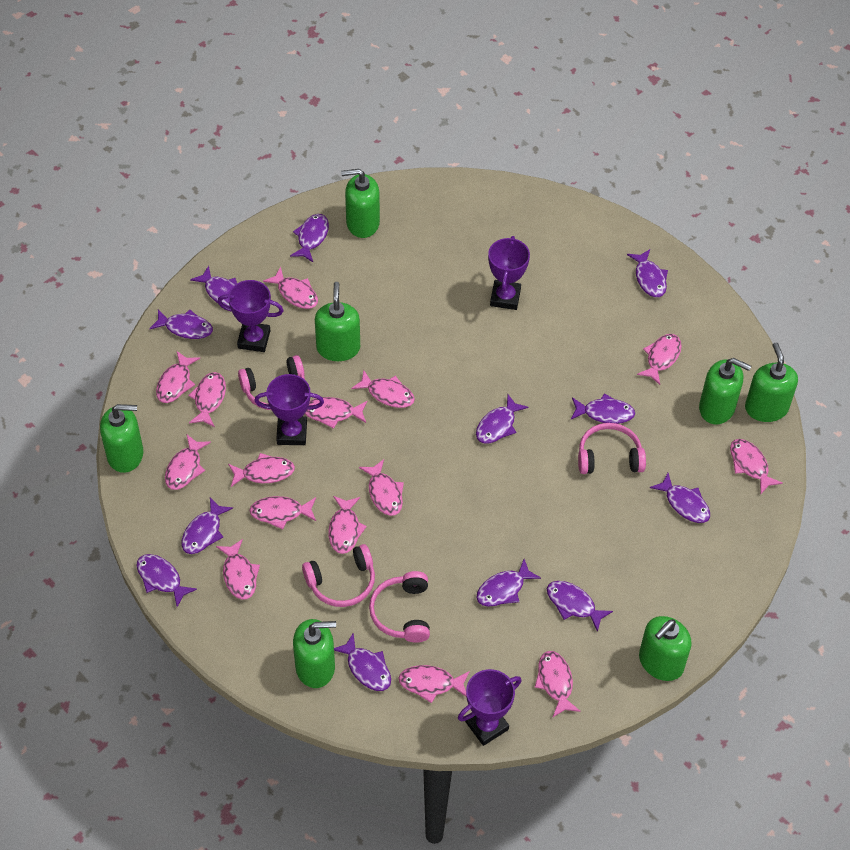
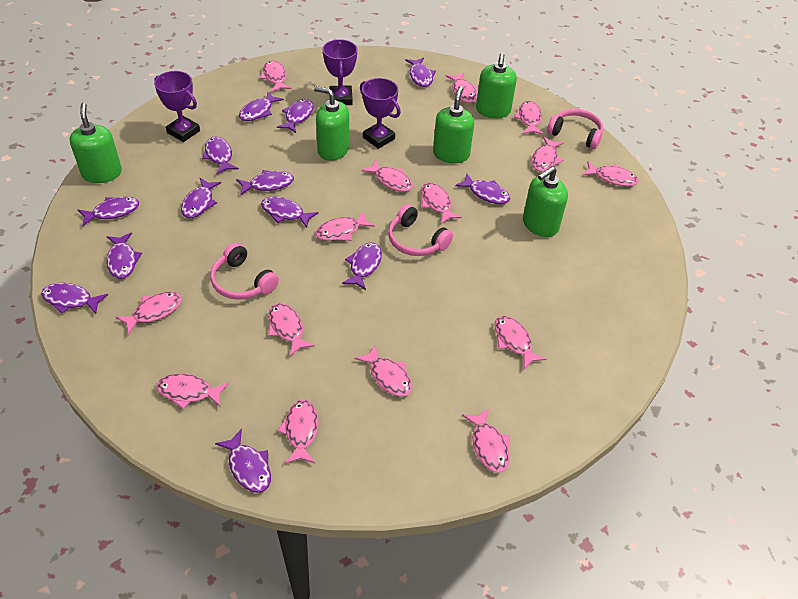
green soap dispenser: 7 -> 5
pink headphones: 4 -> 3
purple fish: 12 -> 13
purple trophy: 4 -> 3

